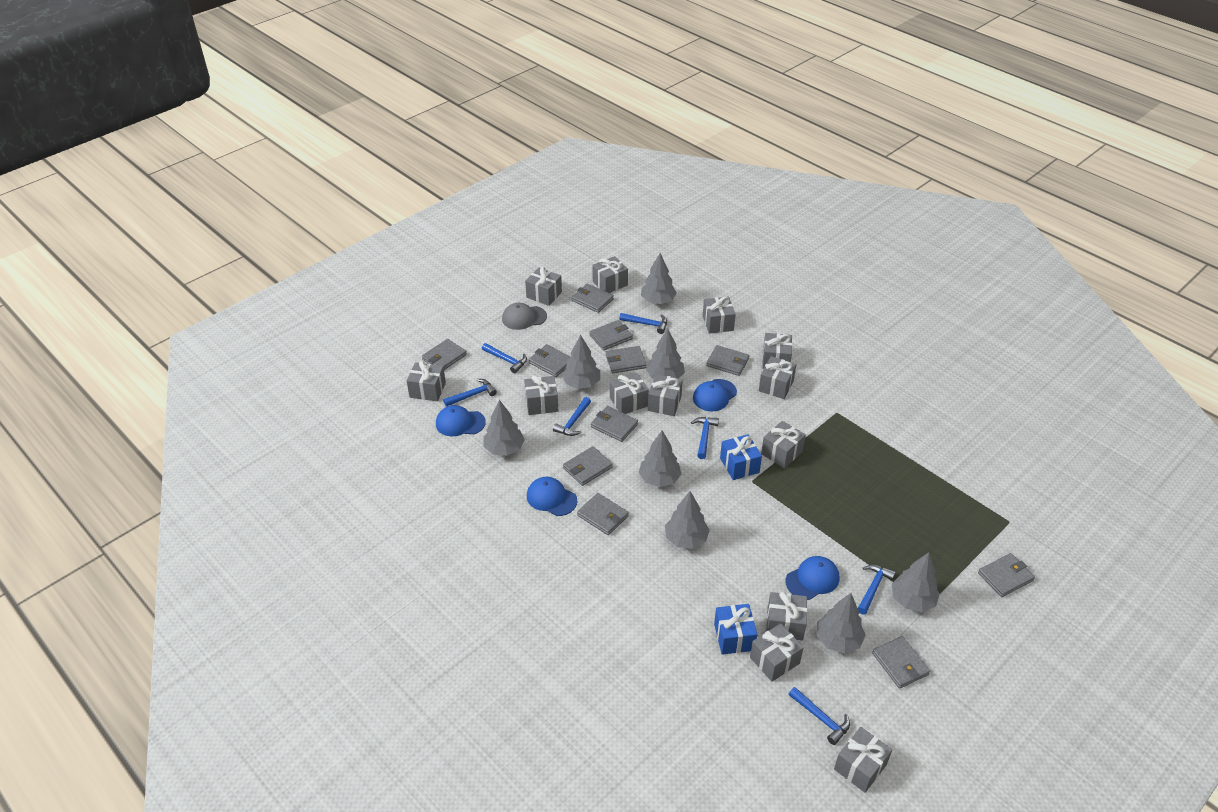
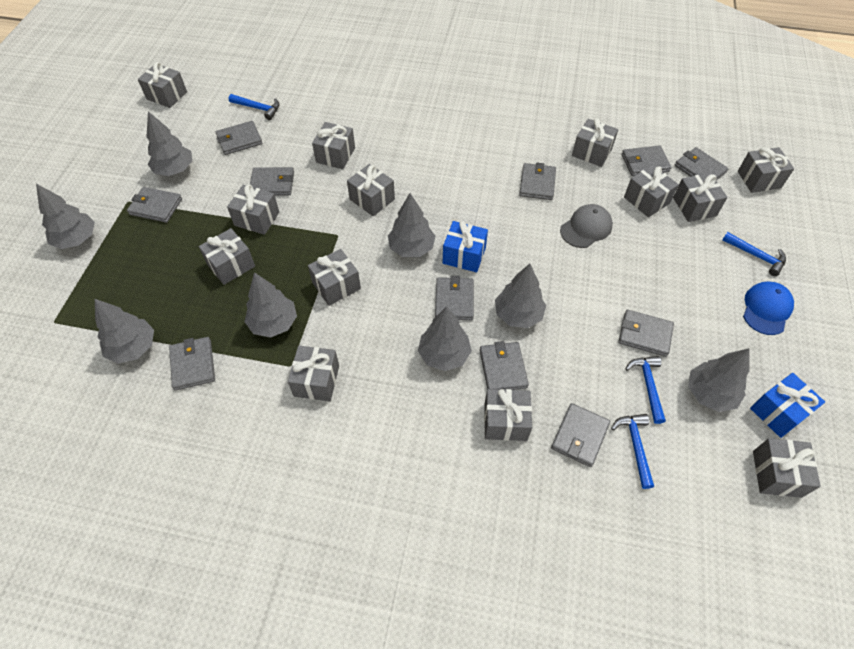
blue cap: 4 -> 1
blue hammer: 7 -> 4

